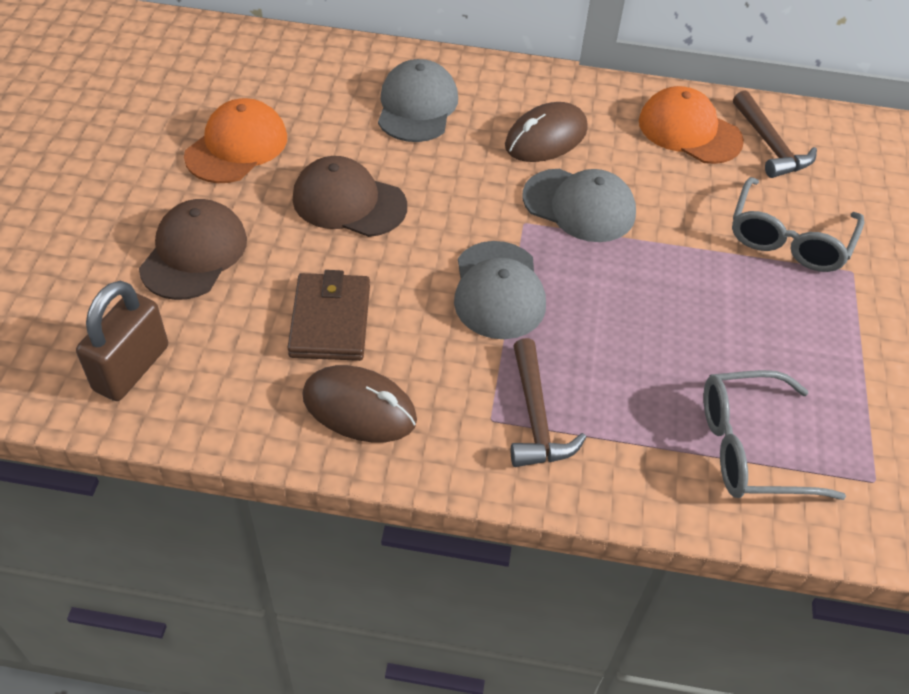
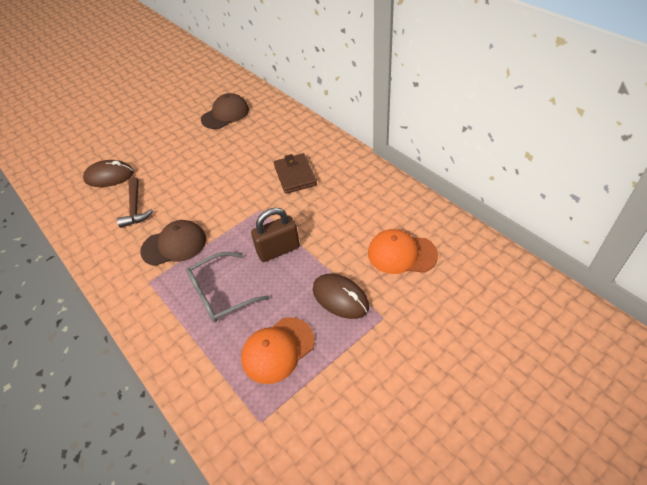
brown hammer: 2 -> 1
grey cap: 3 -> 0
grey glasses: 2 -> 1

